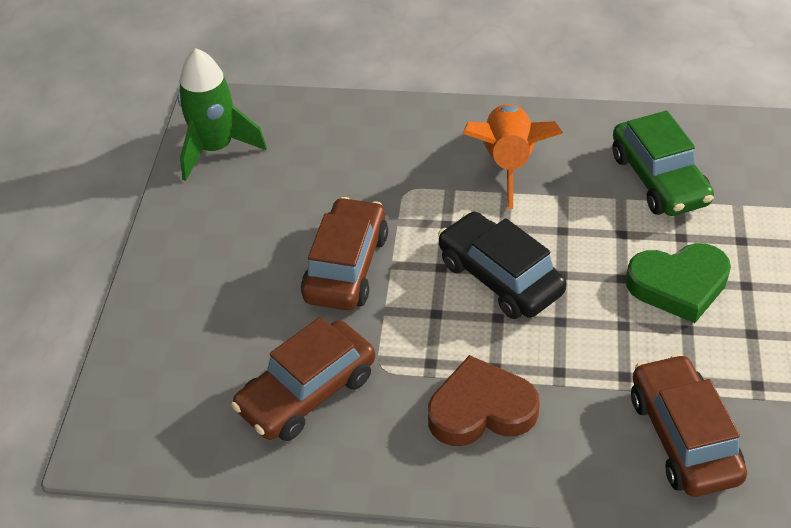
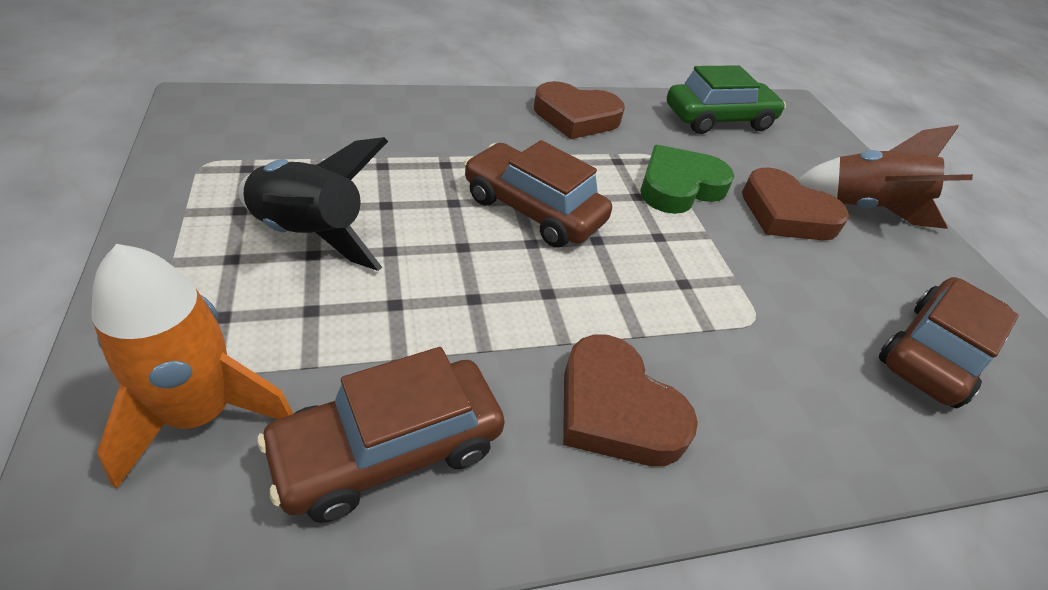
black car: 1 -> 0
black rocket: 0 -> 1
brown heart: 1 -> 3
brown rocket: 0 -> 1
green rocket: 1 -> 0

